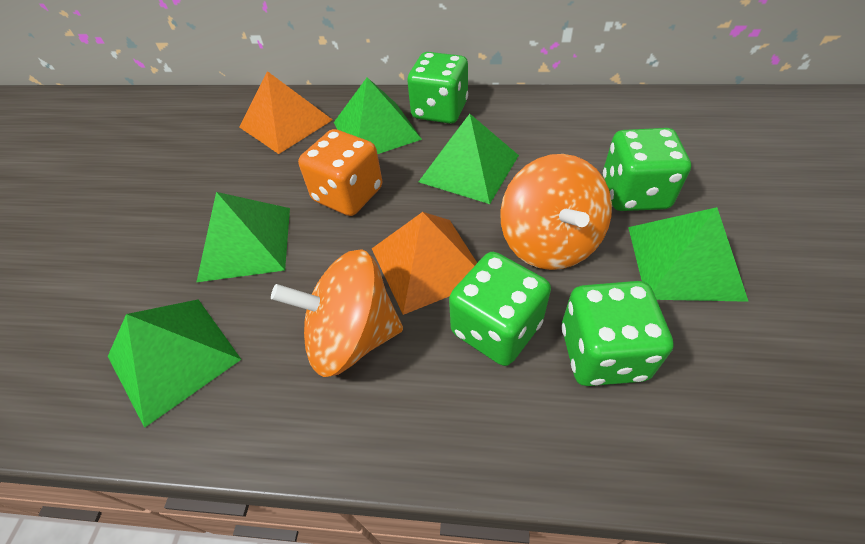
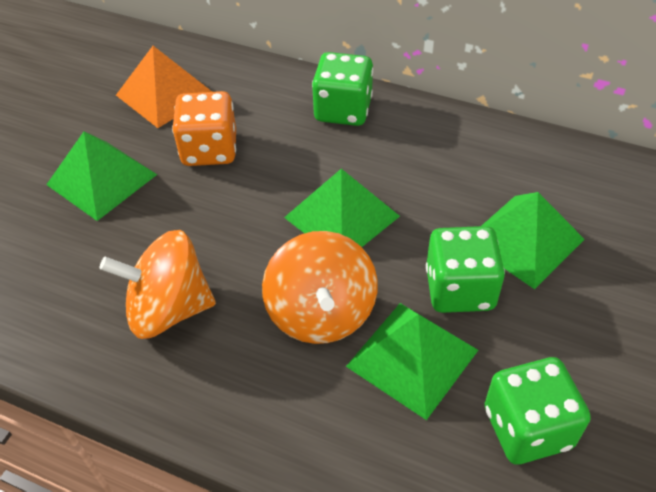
green dice: 4 -> 3
green pyramid: 5 -> 4
orange pyramid: 2 -> 1

